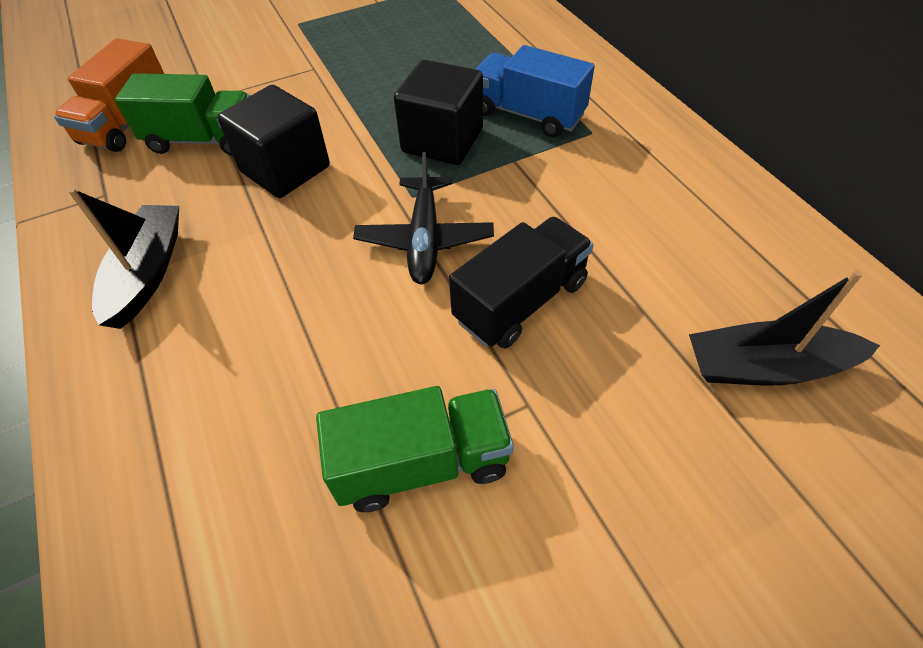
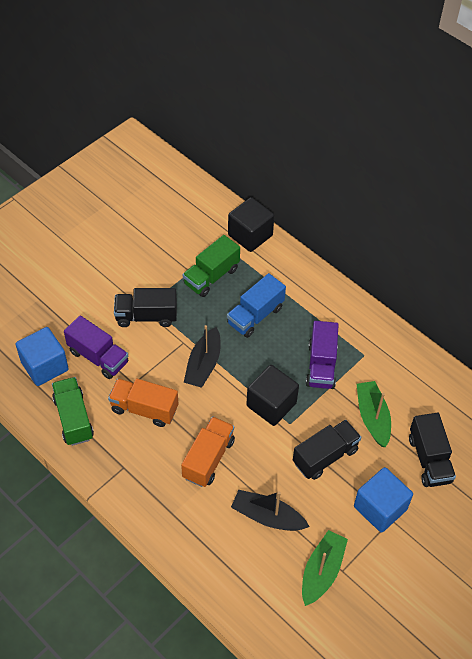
black plane: 1 -> 0
black truck: 1 -> 3
blue cube: 0 -> 2
green boat: 0 -> 2
orange truck: 1 -> 2
purple truck: 0 -> 2

